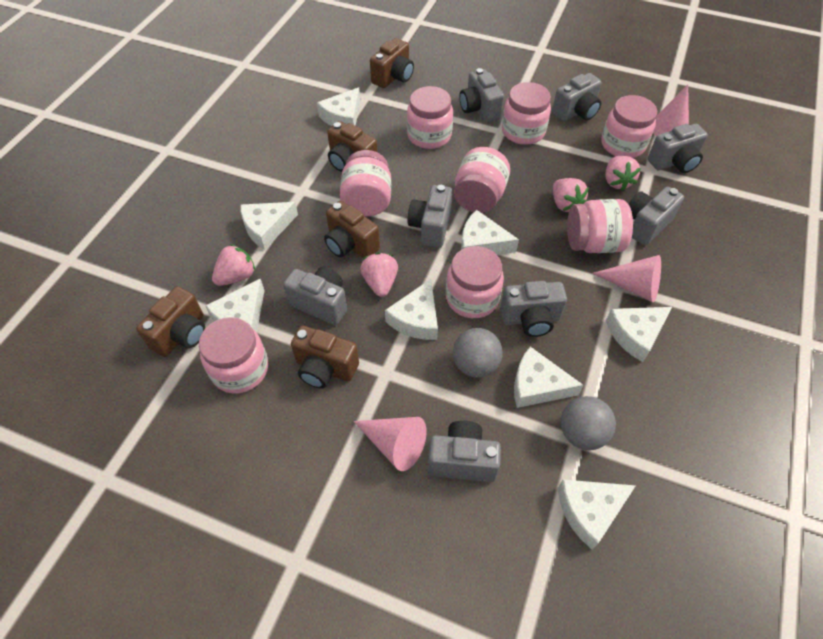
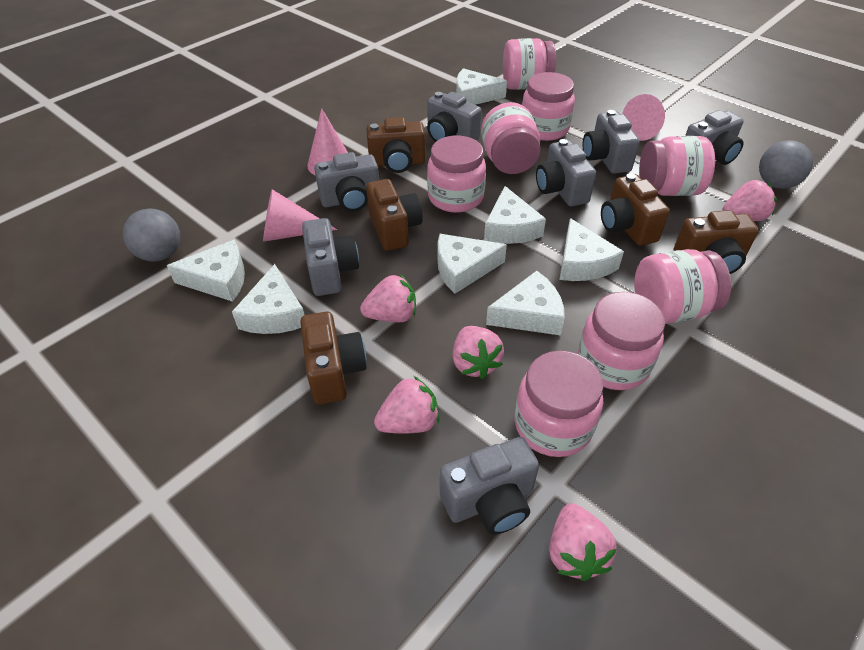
grey camera: 8 -> 7
pink strawberry: 4 -> 5
white cheese: 8 -> 7

